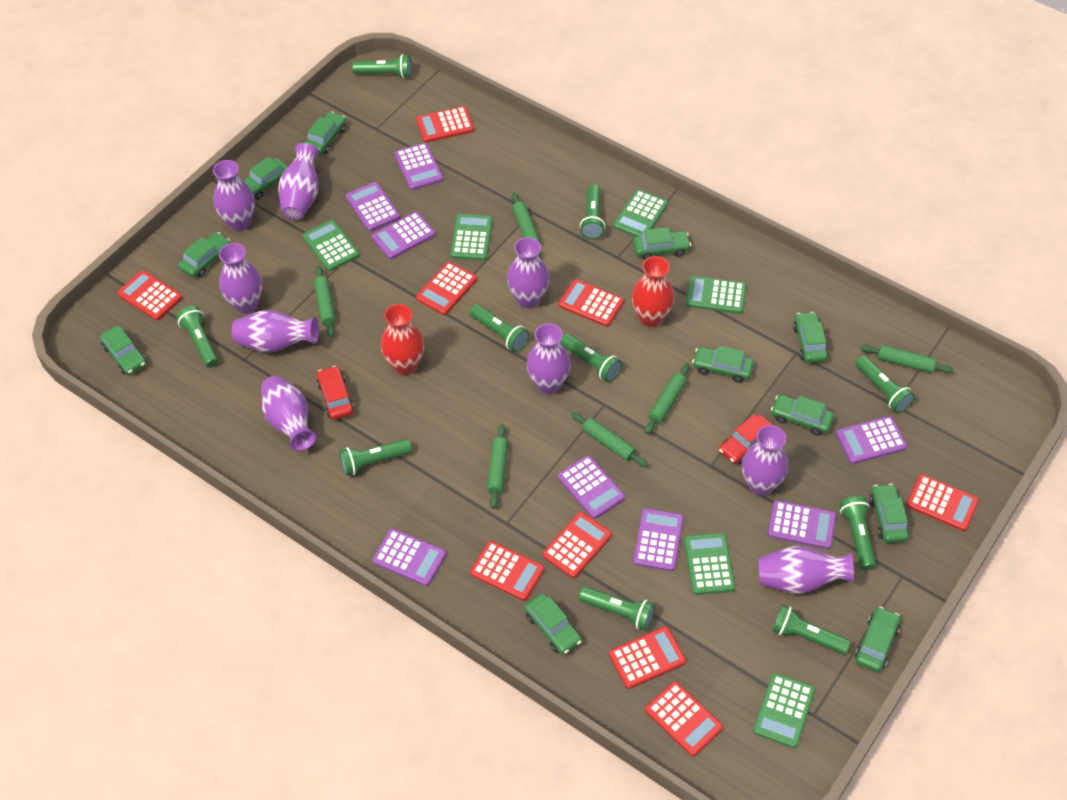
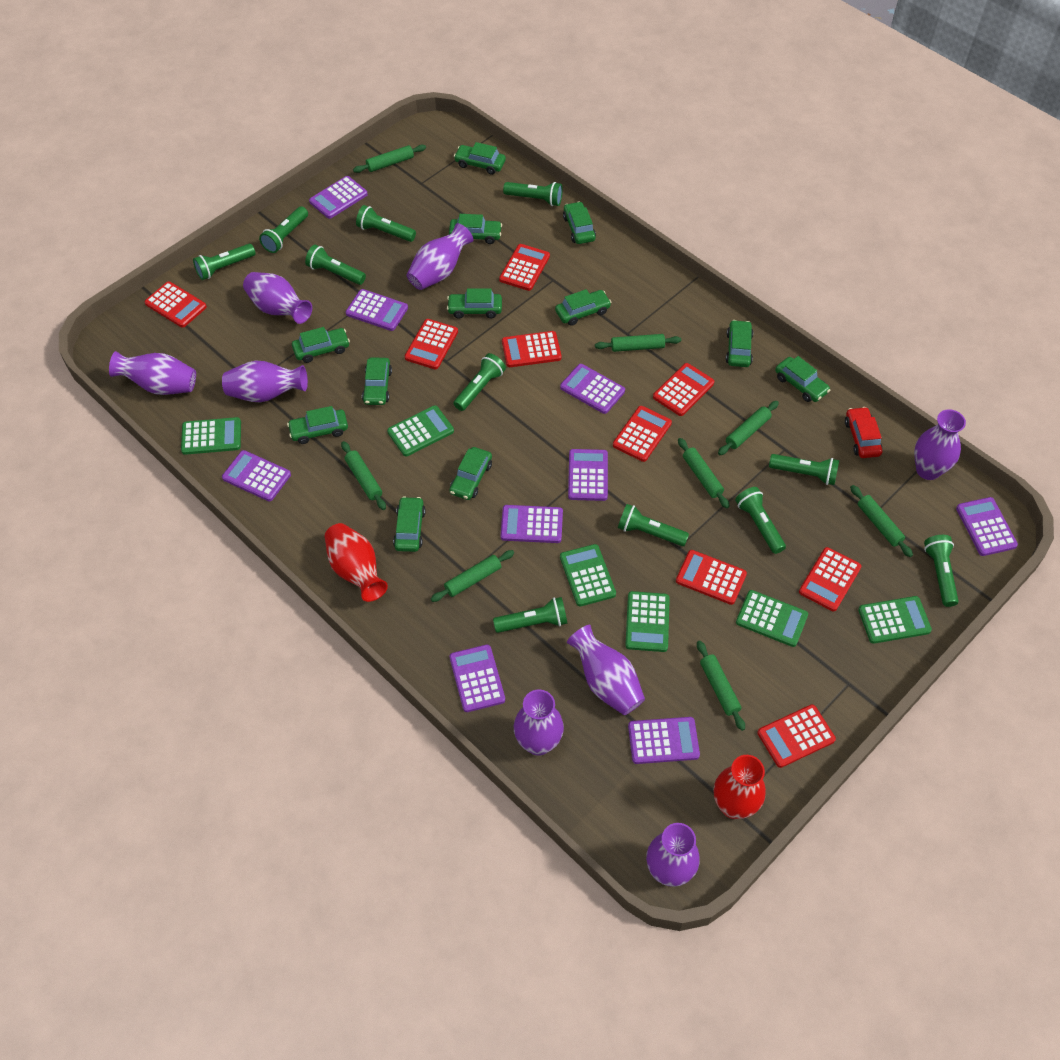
green car: 11 -> 12
green flashlight: 10 -> 11
green rolling pin: 6 -> 8
purple calculator: 8 -> 9
purple vase: 9 -> 8
red car: 2 -> 1

